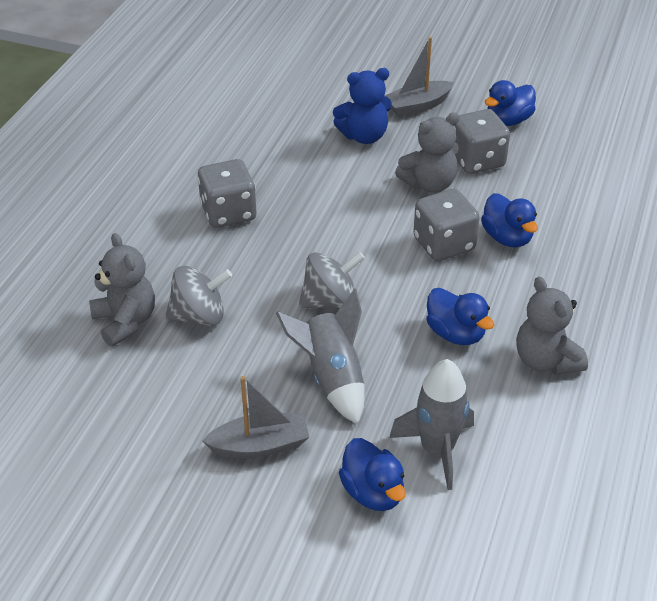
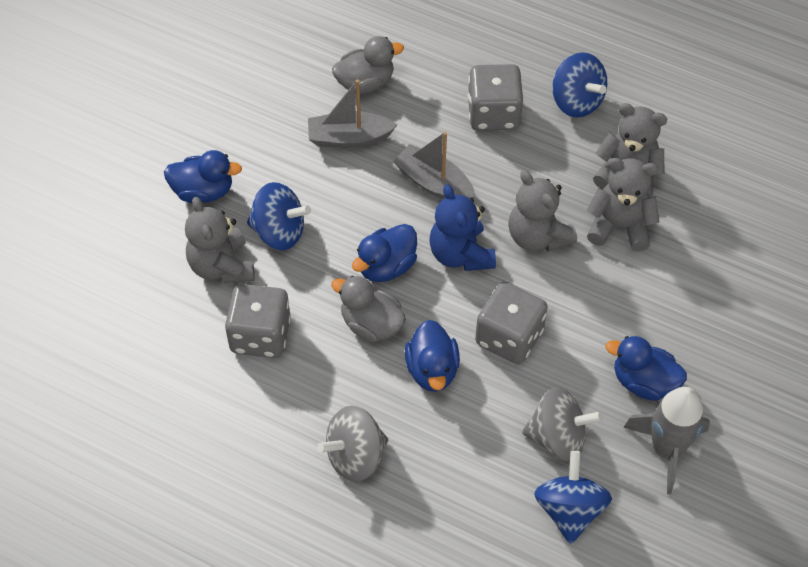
blue spinning top: 0 -> 3
grey duck: 0 -> 2
grey rocket: 2 -> 1
grey teddy bear: 3 -> 4

